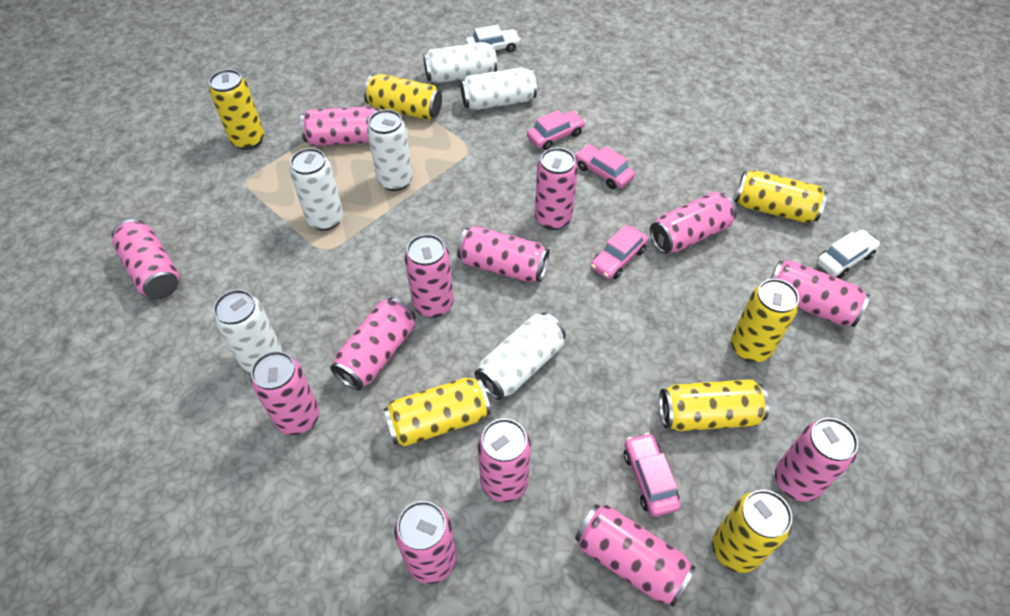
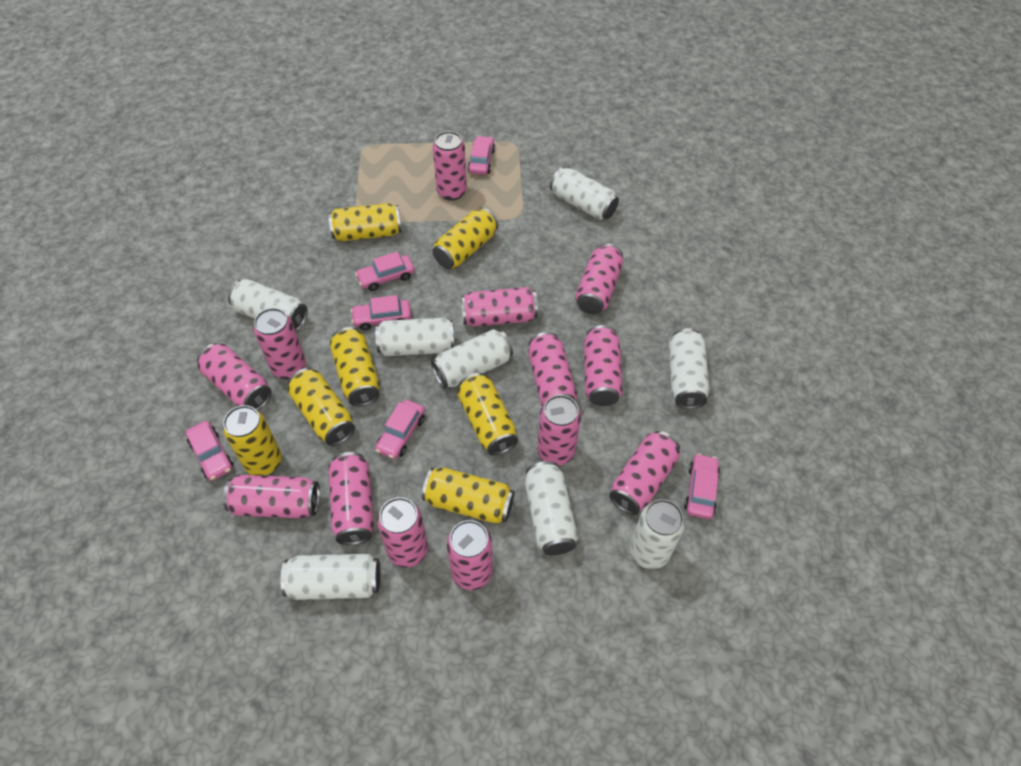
pink car: 4 -> 6
white can: 6 -> 8
white car: 2 -> 0

